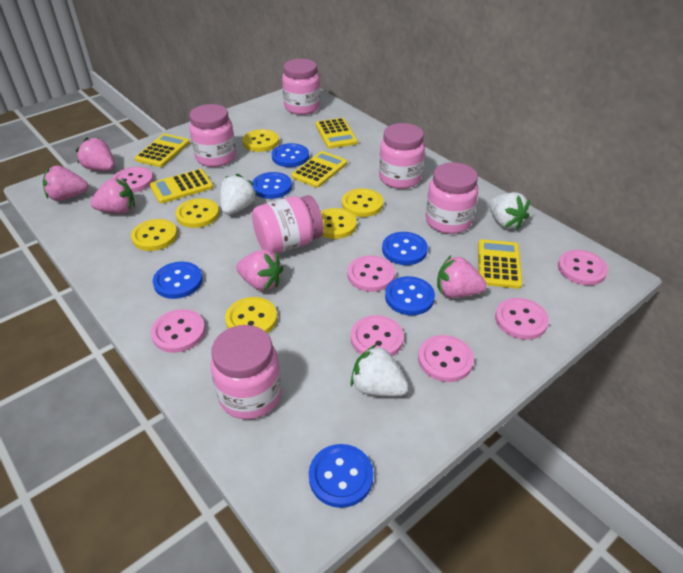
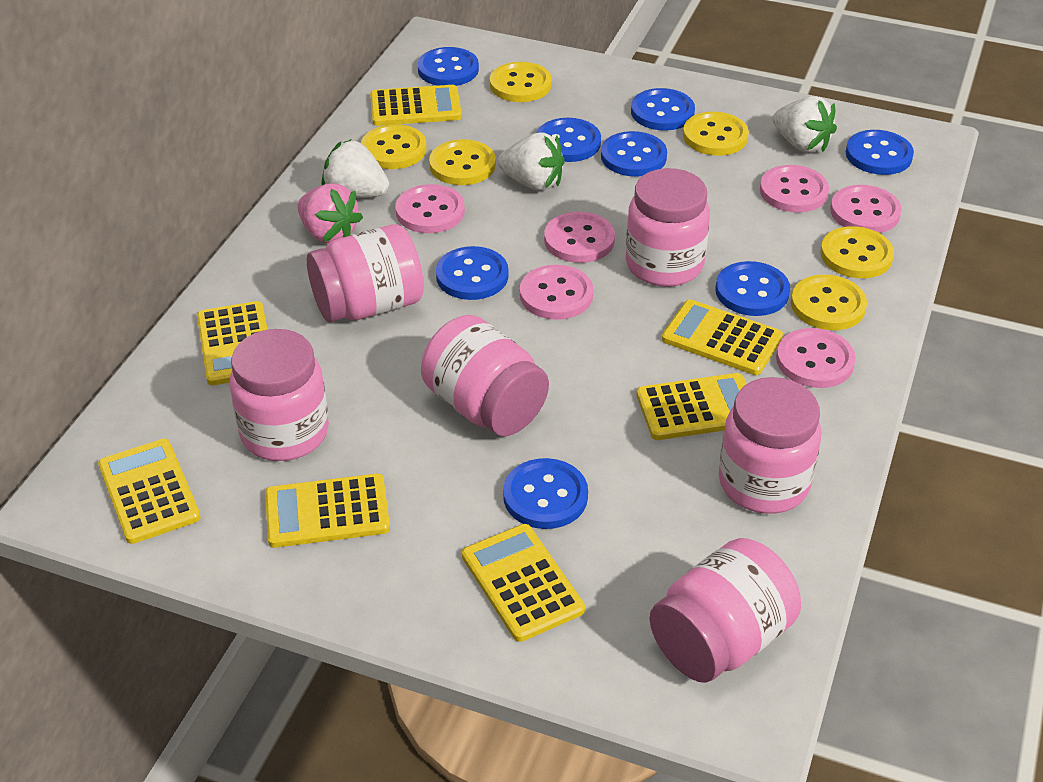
blue button: 6 -> 8
pink button: 7 -> 6
pink strawberry: 5 -> 1
yellow calculator: 5 -> 7

